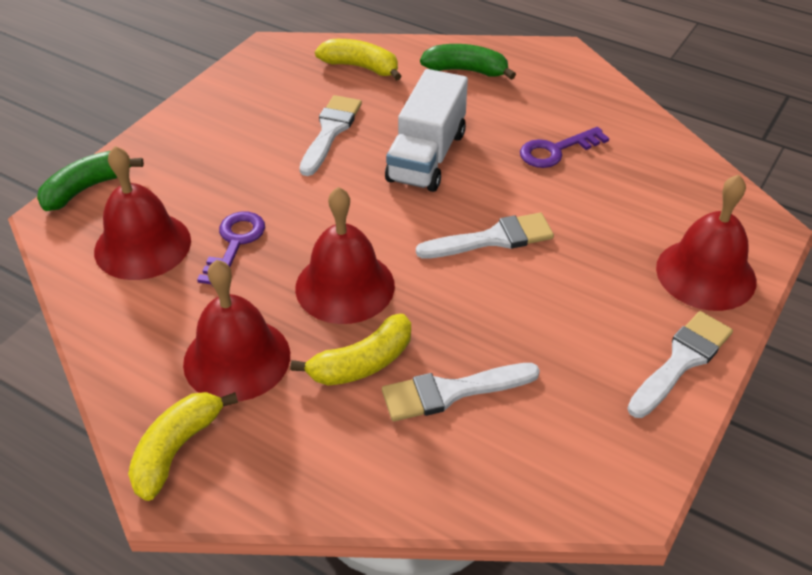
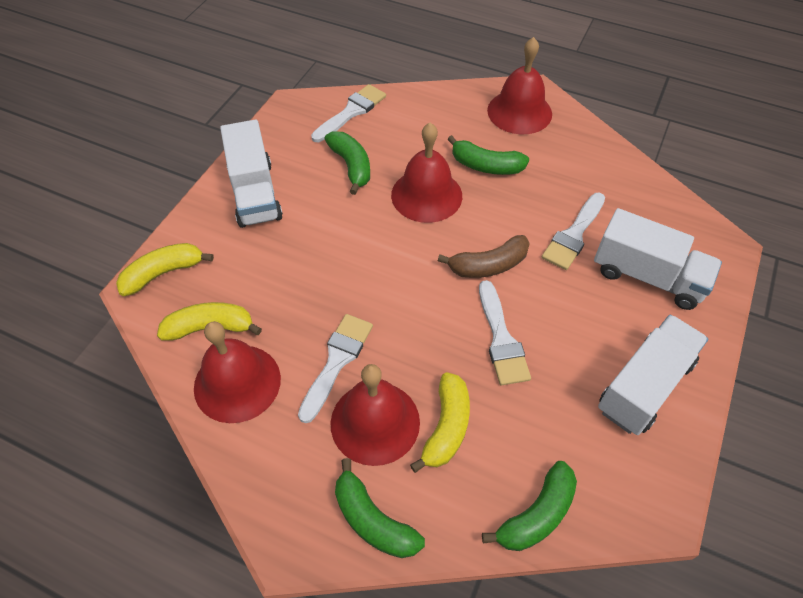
brown banana: 0 -> 1
green banana: 2 -> 4
purple key: 2 -> 0
white truck: 1 -> 3

